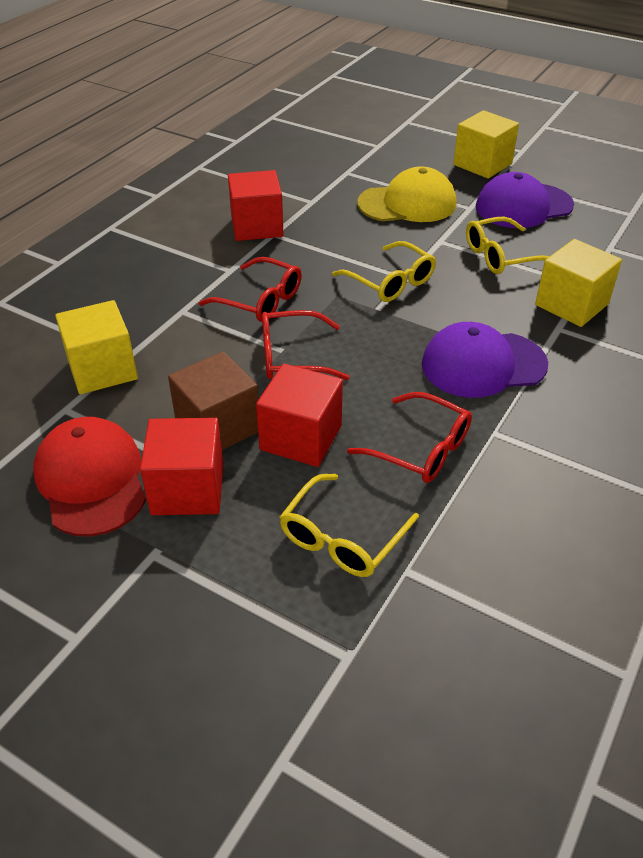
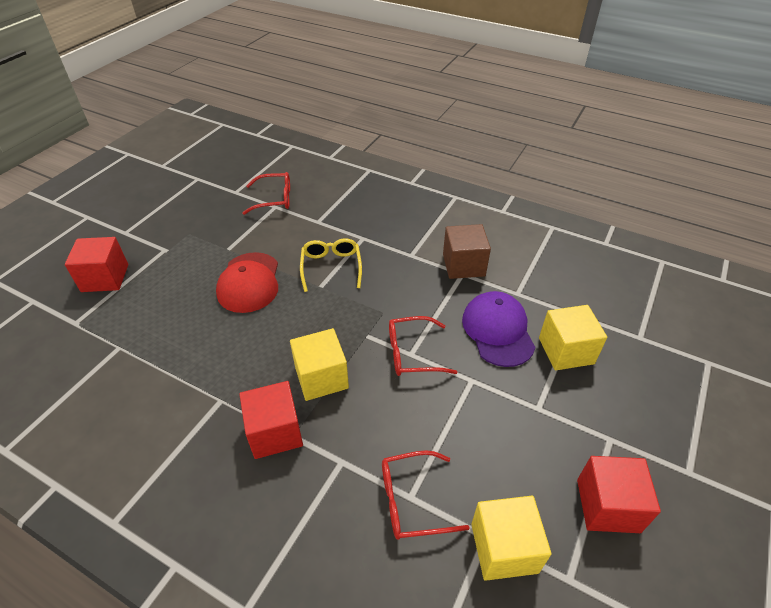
purple cap: 2 -> 1
yellow cap: 1 -> 0
yellow glasses: 3 -> 1

